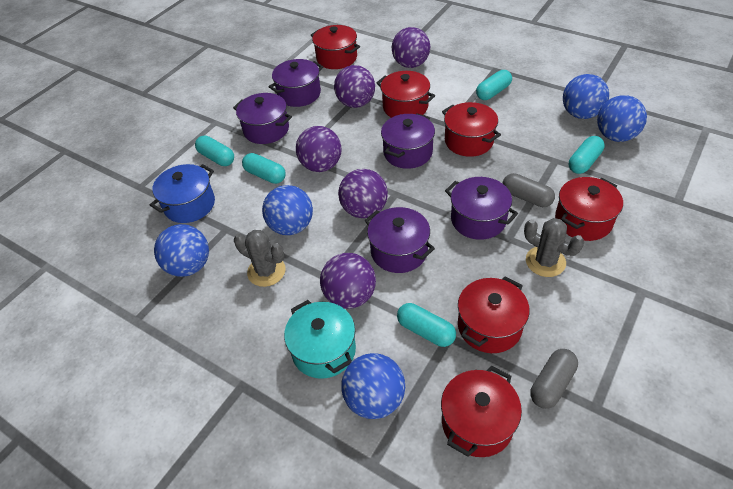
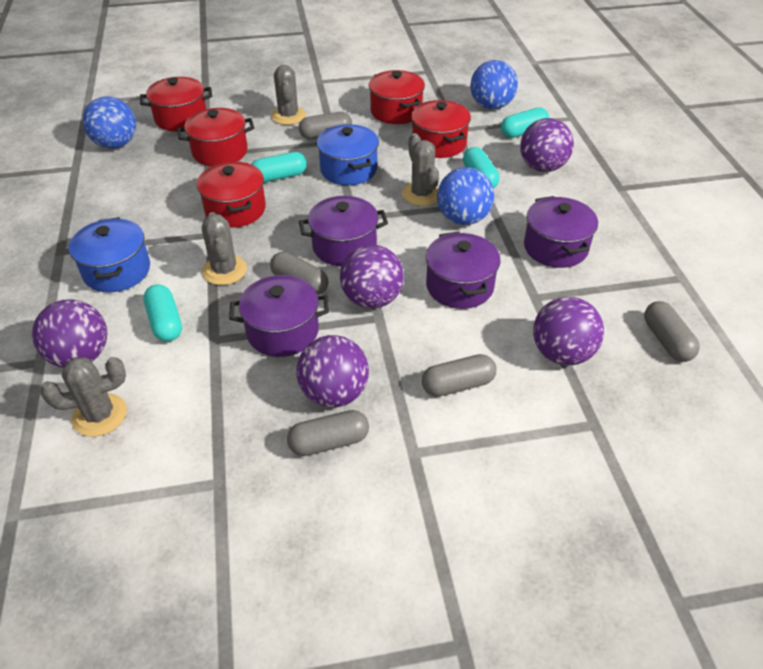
blue ball: 5 -> 3
blue pot: 1 -> 2
grey cactus: 2 -> 4
grey capsule: 2 -> 5
purple pot: 5 -> 4
red pot: 6 -> 5
turquoise capsule: 5 -> 4
turquoise pot: 1 -> 0

